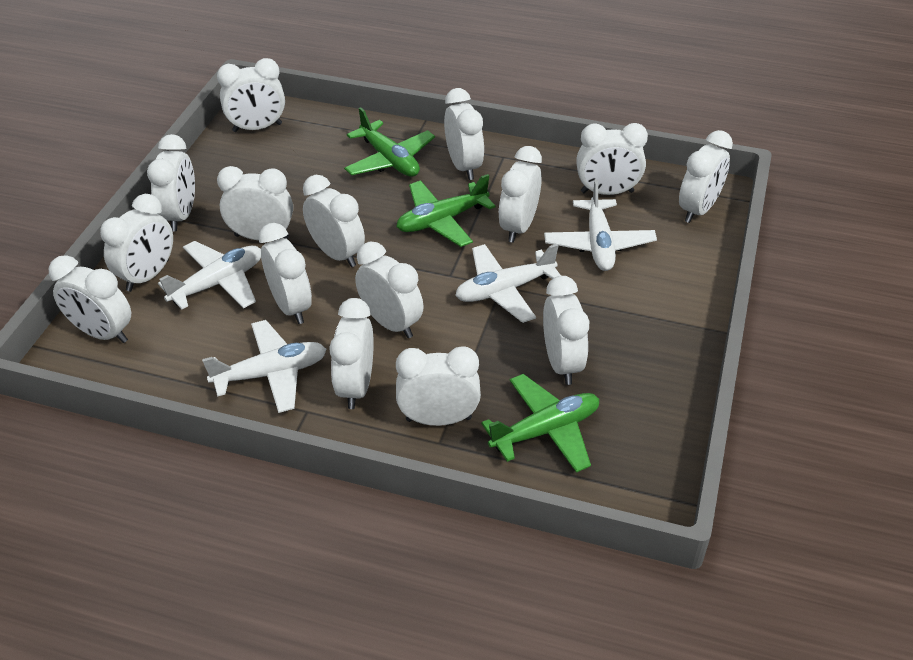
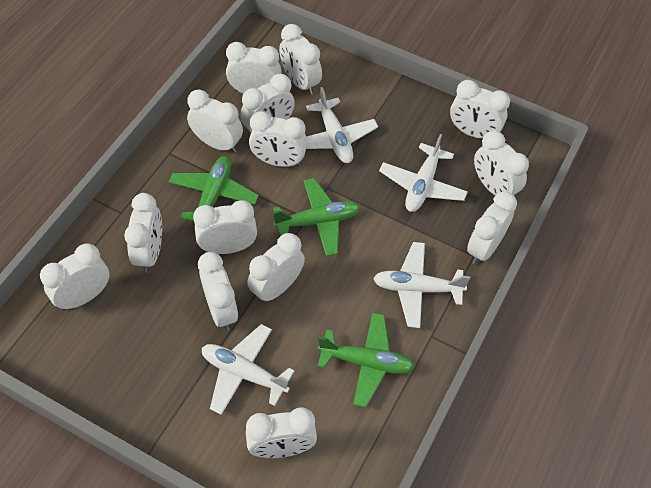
white clock: 15 -> 14

